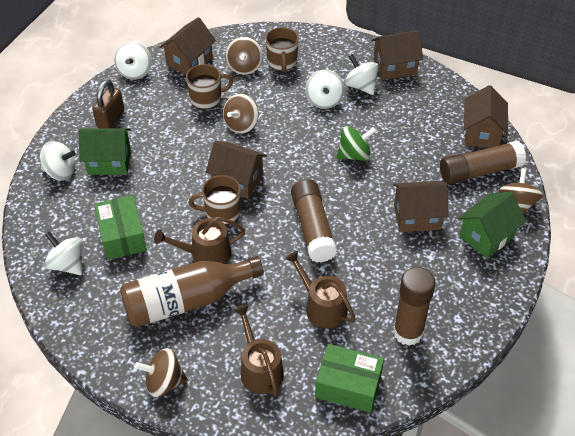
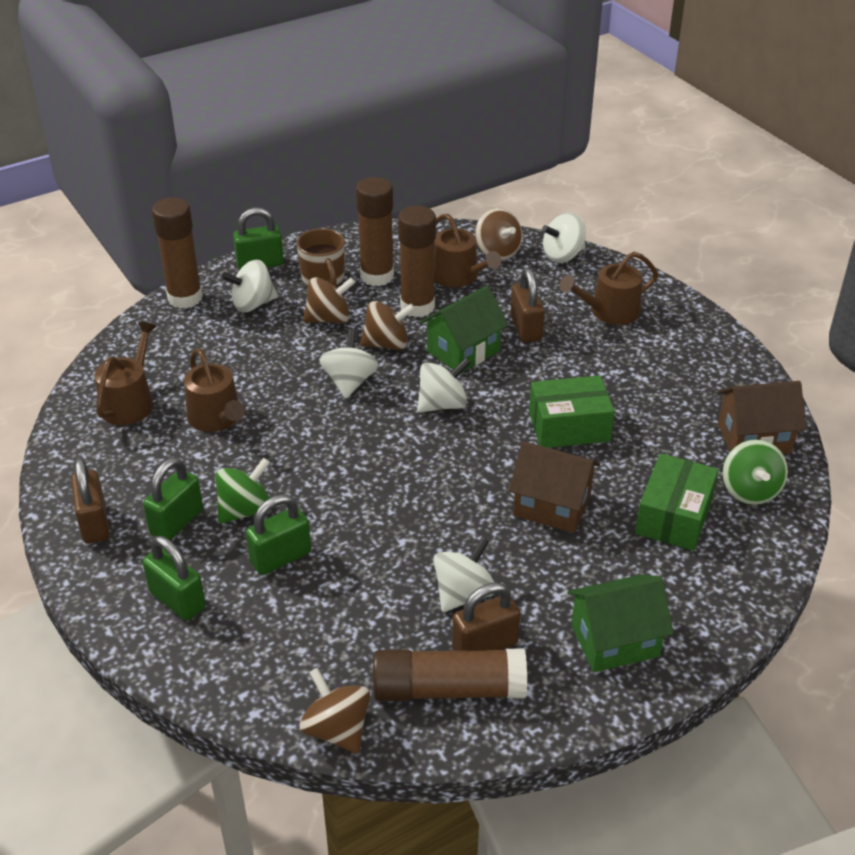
brown bottle: 1 -> 0
brown glue stick: 3 -> 4
brown house: 5 -> 2
brown mug: 3 -> 1
brown padlock: 1 -> 3
brown watering can: 3 -> 4
green padlock: 0 -> 4
green spinning top: 1 -> 2

